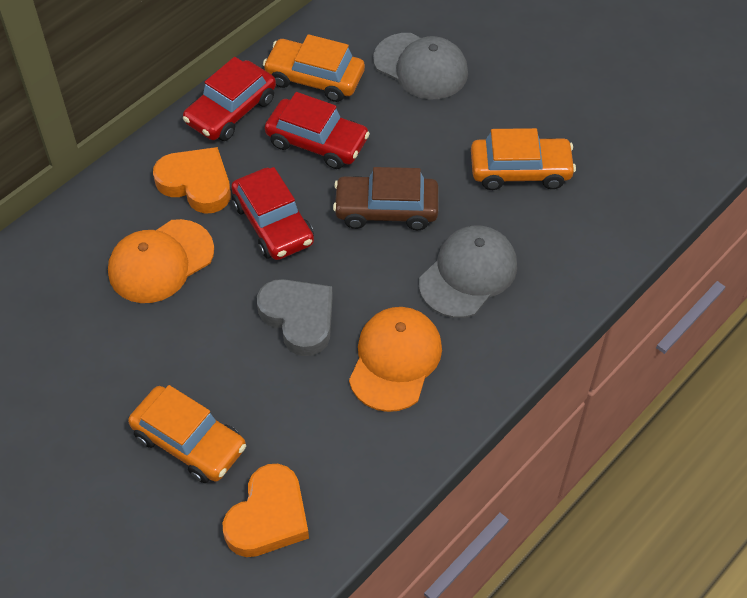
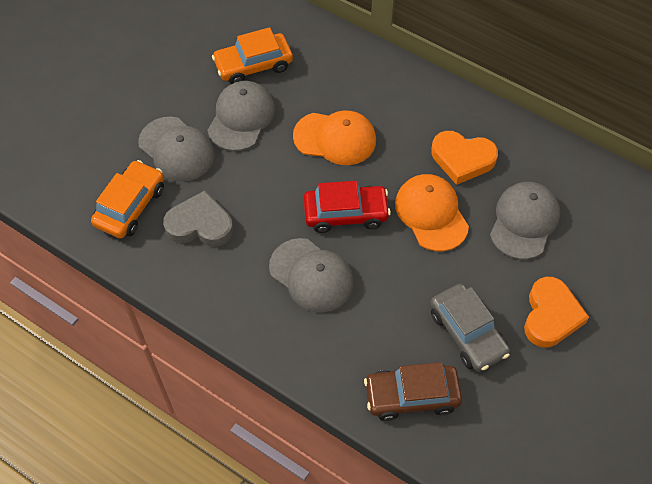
grey cap: 2 -> 4
grey car: 0 -> 1
orange car: 3 -> 2
red car: 3 -> 1

